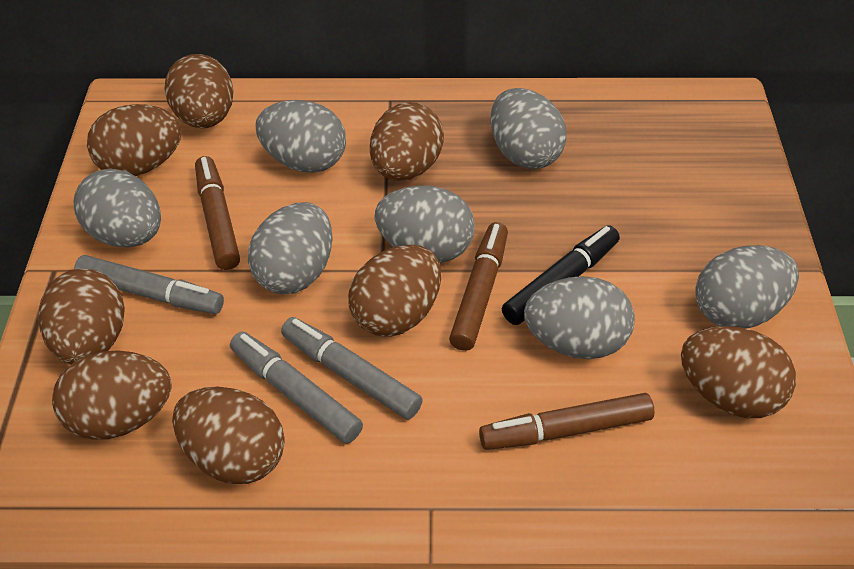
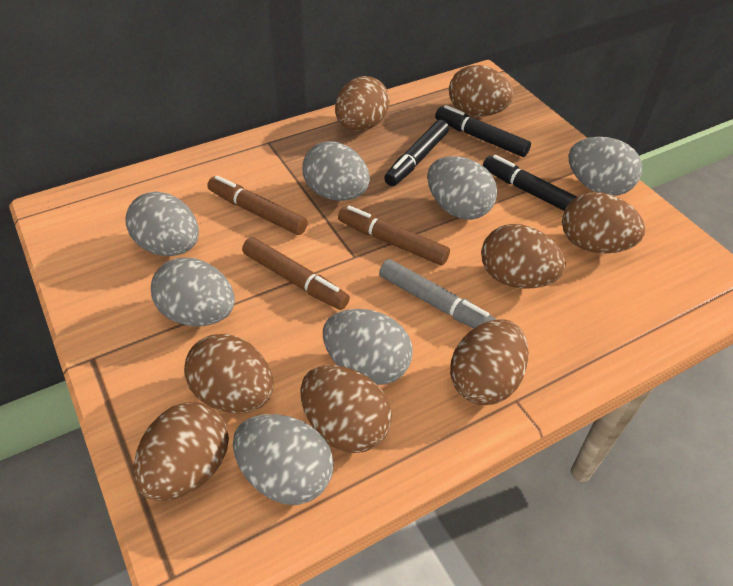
black marker: 1 -> 3
grey marker: 3 -> 1

